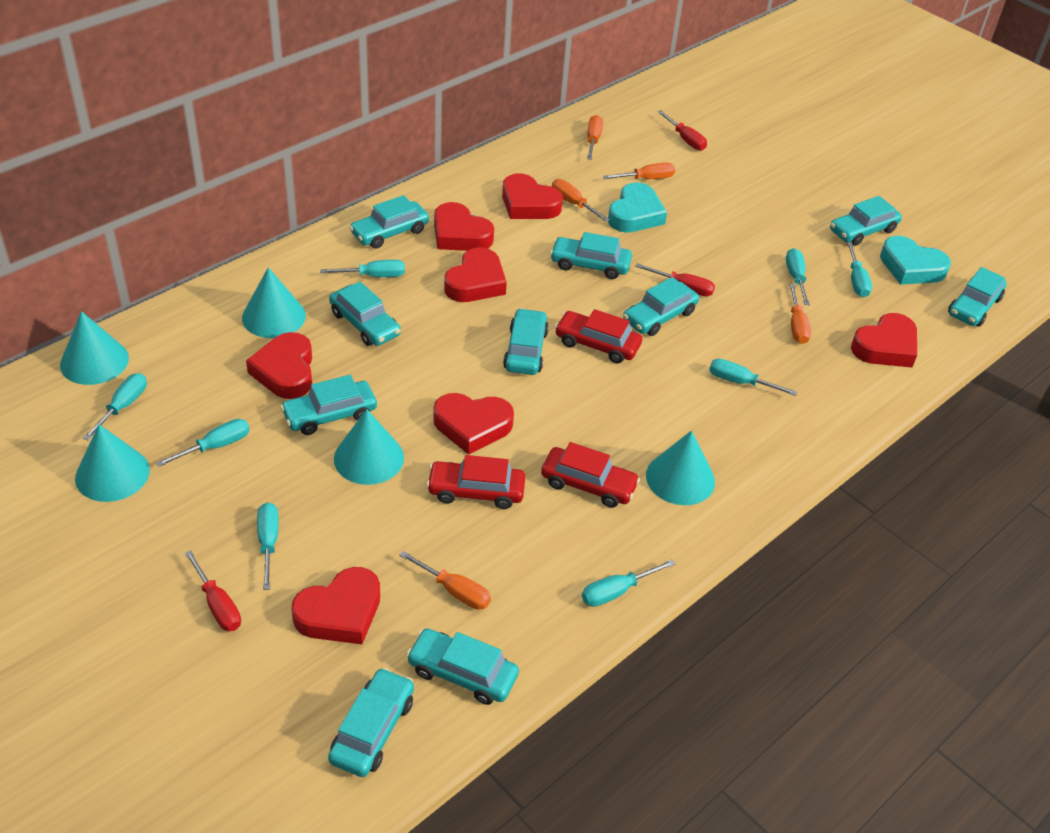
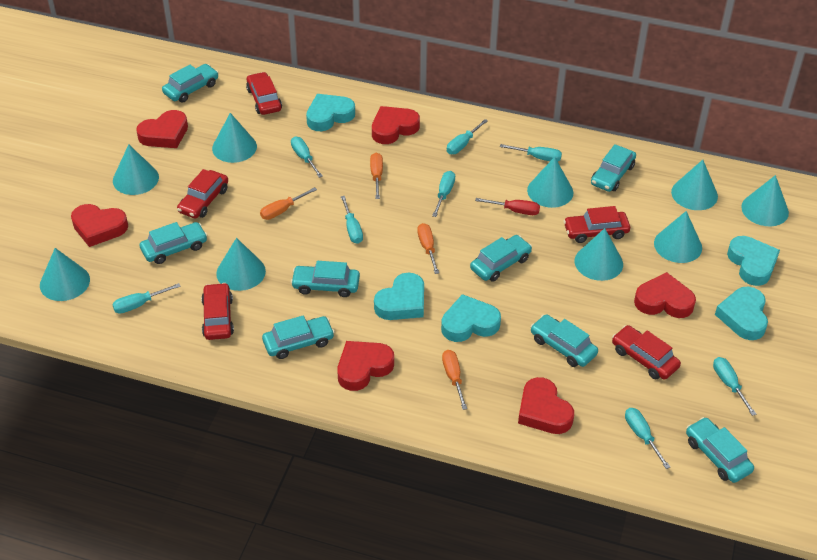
orange screwdriver: 5 -> 4
red car: 3 -> 5
red heart: 7 -> 6
red screwdriver: 3 -> 1
turquoise car: 10 -> 8
turquoise cone: 5 -> 9
turquoise heart: 2 -> 5

